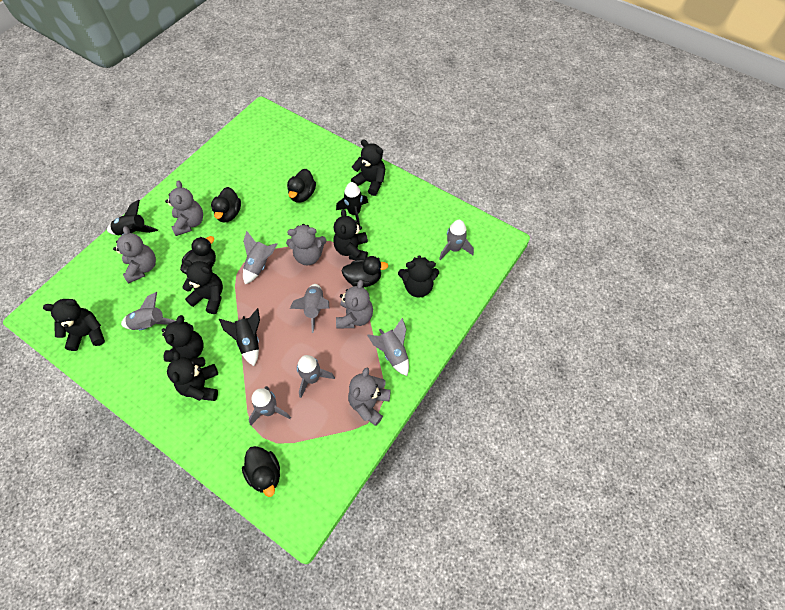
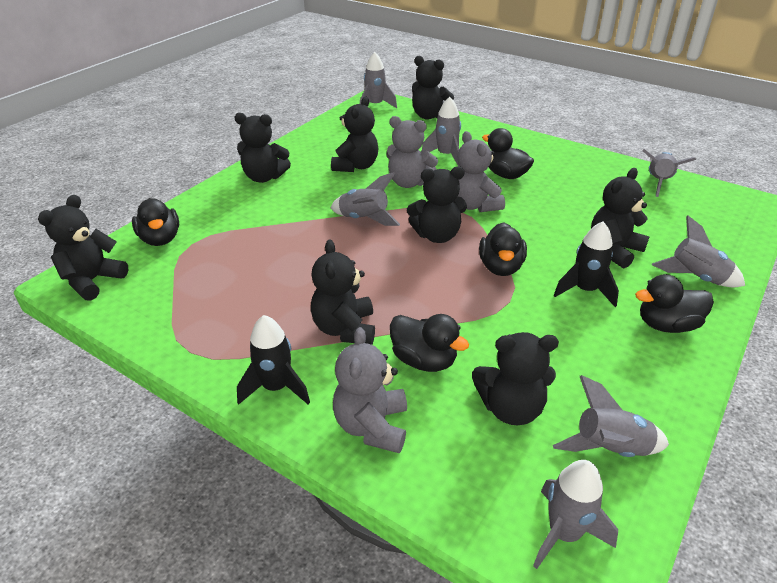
black rocket: 3 -> 2
black teddy bear: 7 -> 8
grey teddy bear: 5 -> 3

